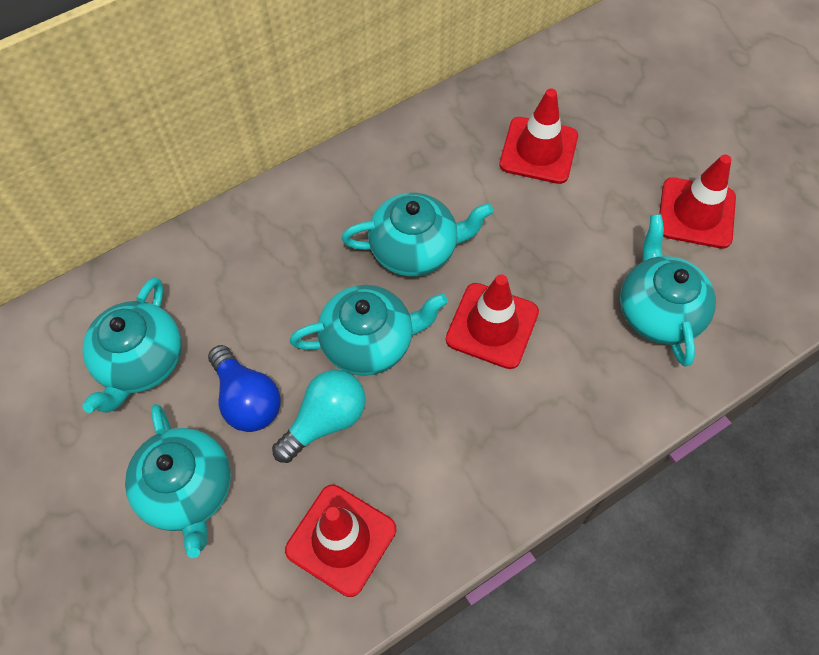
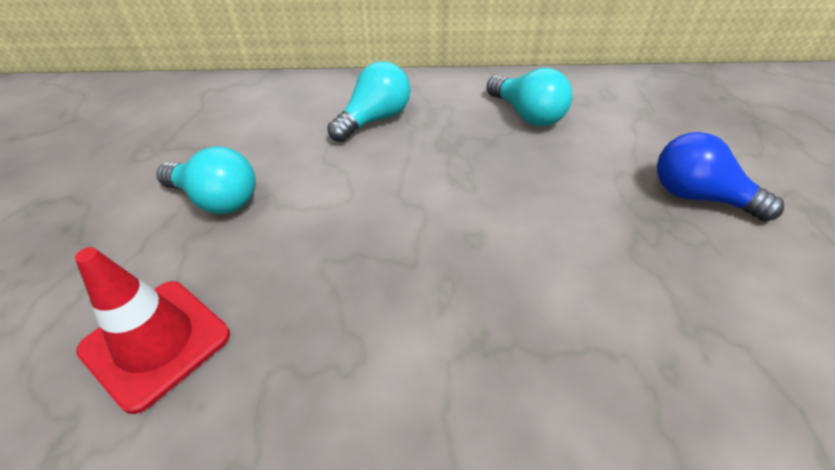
red traffic cone: 4 -> 1
turquoise light bulb: 1 -> 3
turquoise teapot: 5 -> 0

